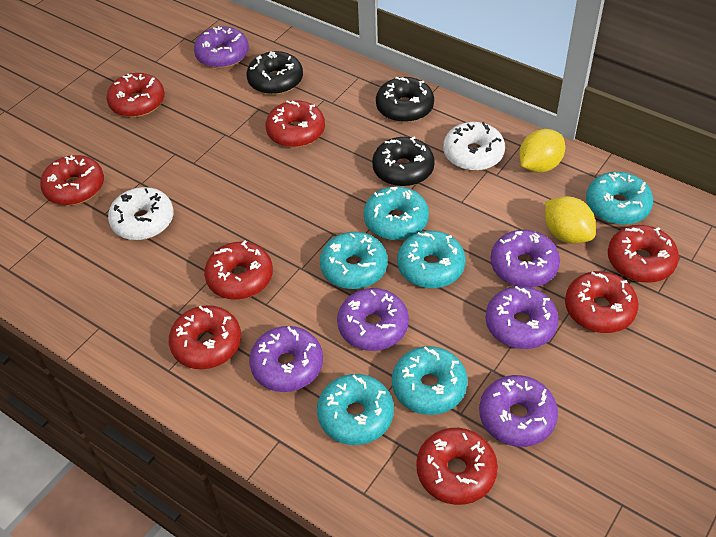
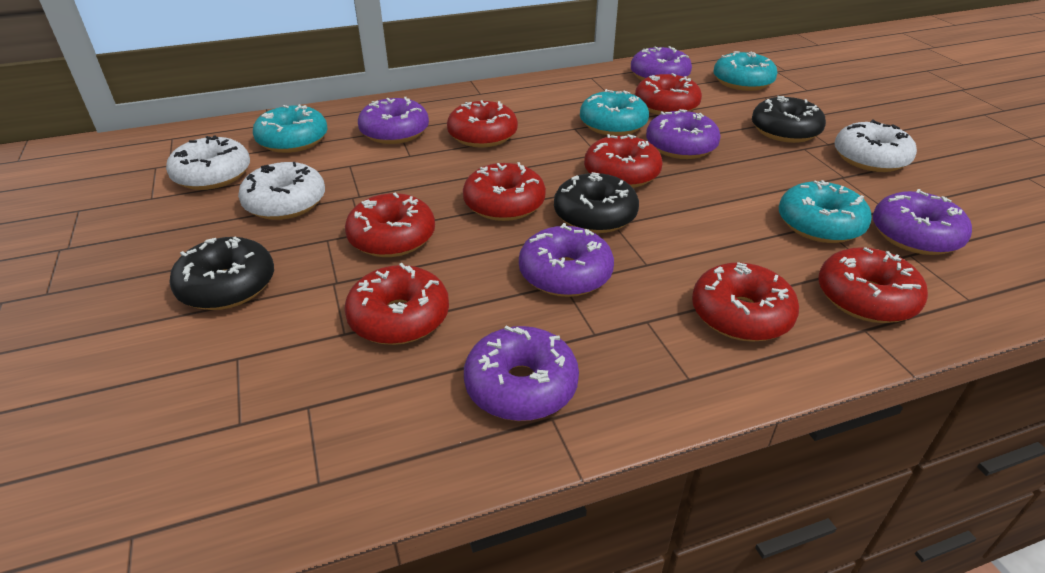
turquoise donut: 6 -> 4
white donut: 2 -> 3
yellow lemon: 2 -> 0

